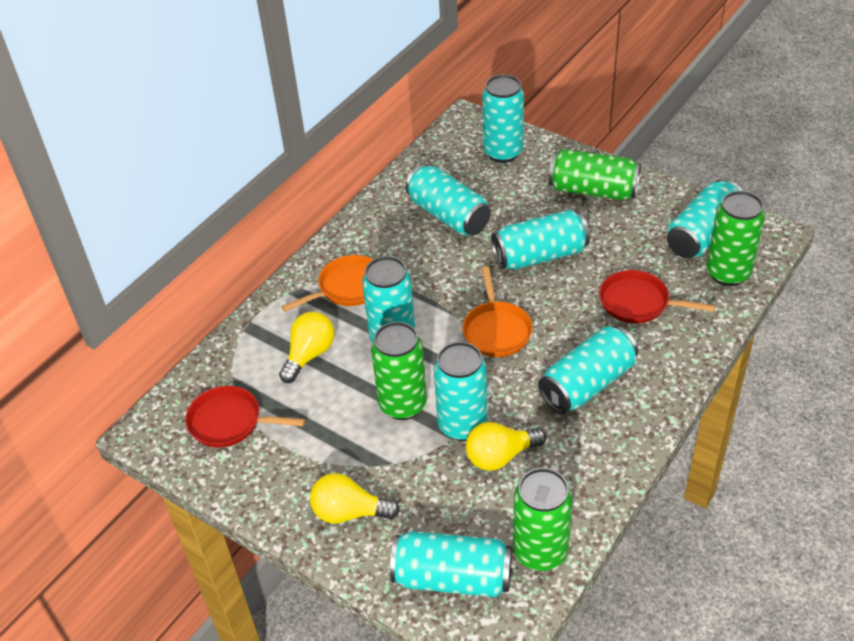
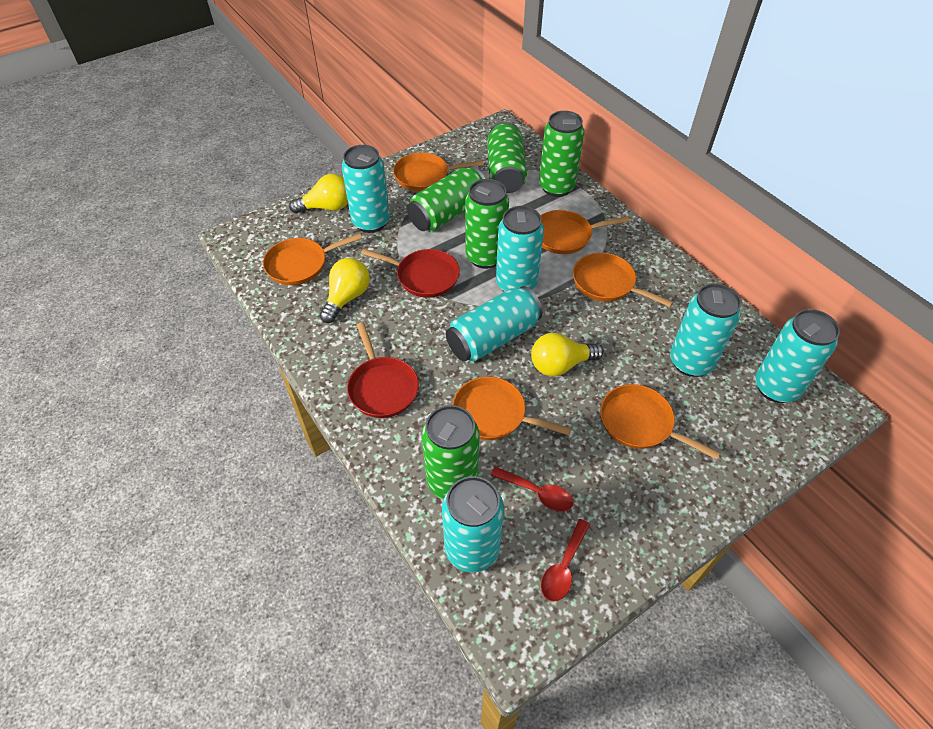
green can: 4 -> 5
orange pan: 2 -> 6
red spoon: 0 -> 2
turquoise can: 8 -> 6

